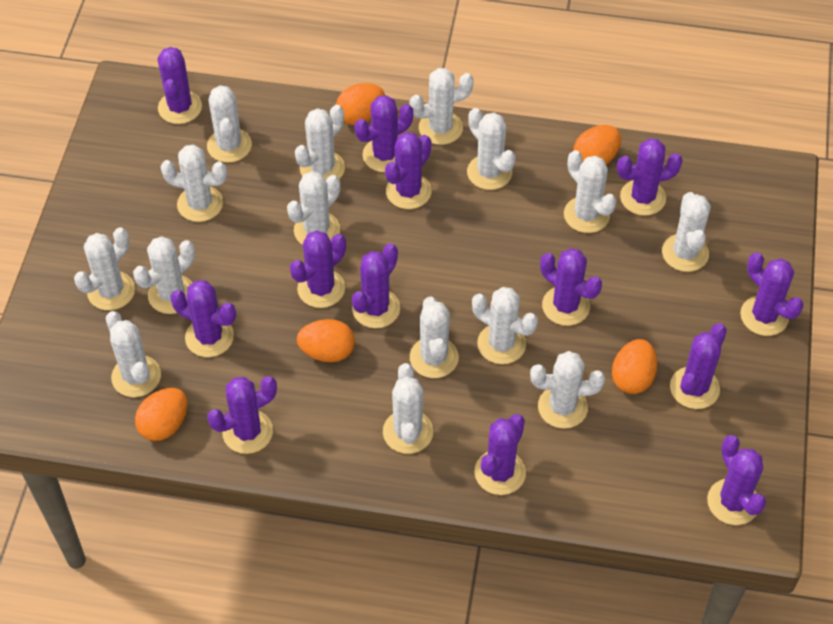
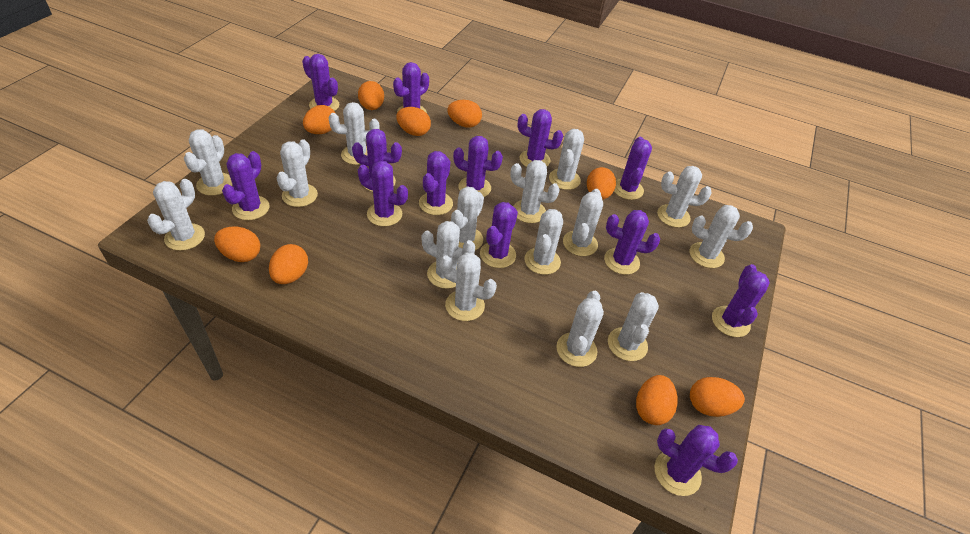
orange egg: 5 -> 9

